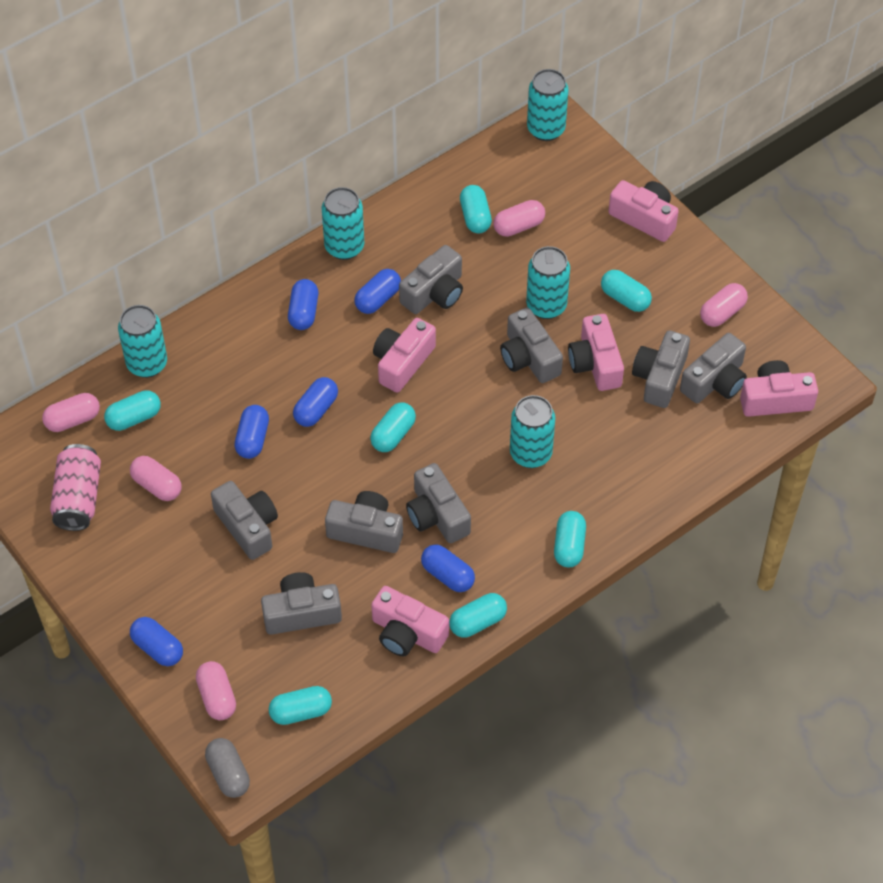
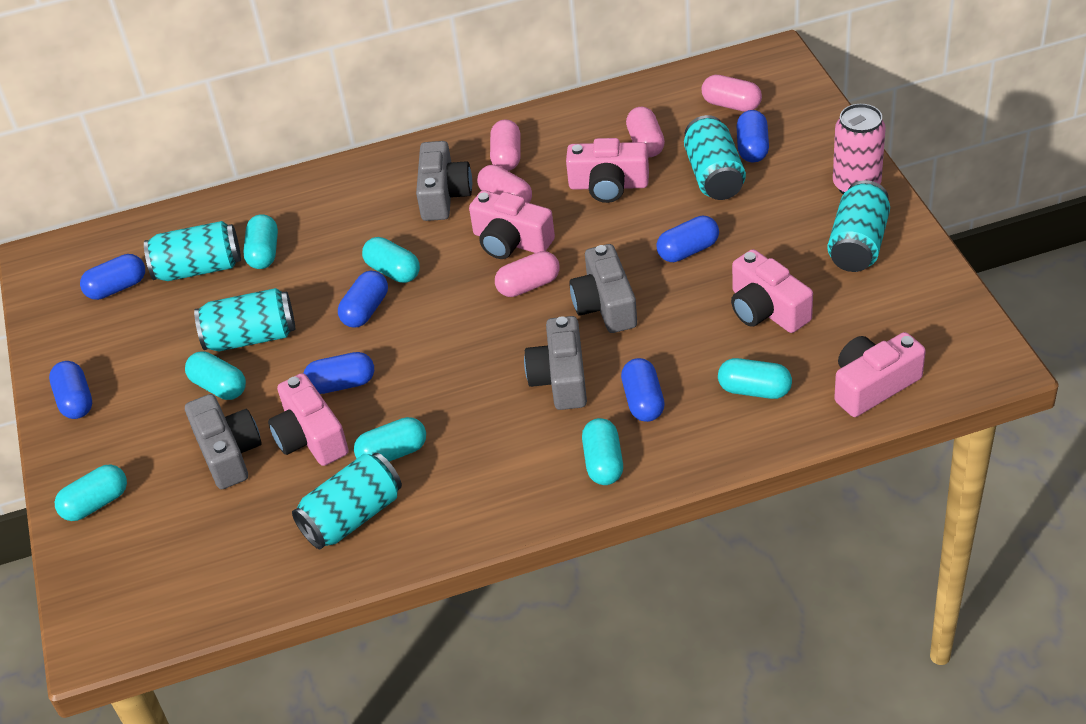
blue capsule: 6 -> 7
grey camera: 8 -> 4
grey capsule: 1 -> 0

